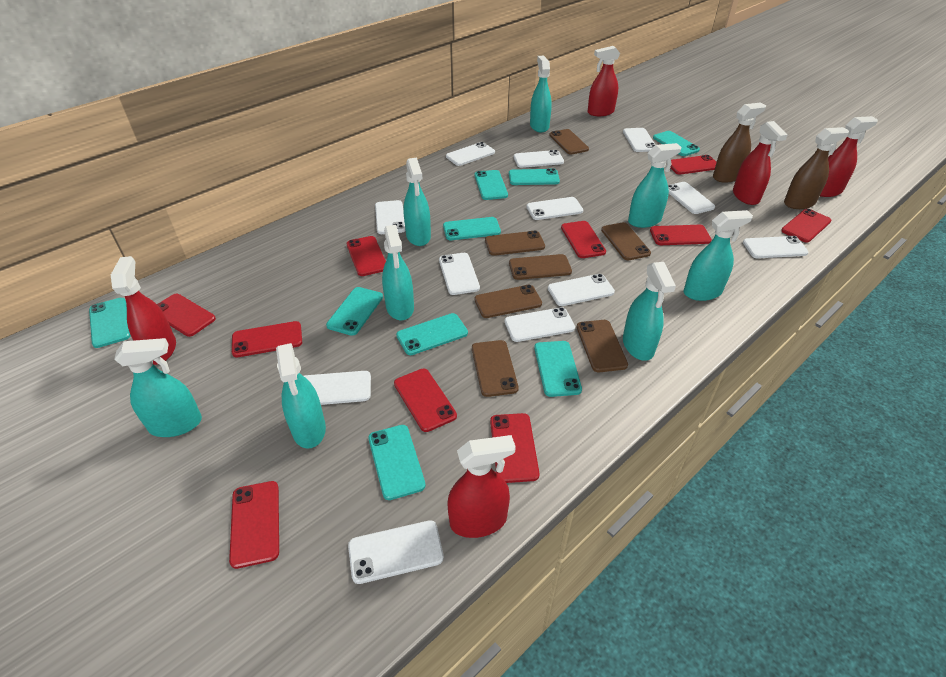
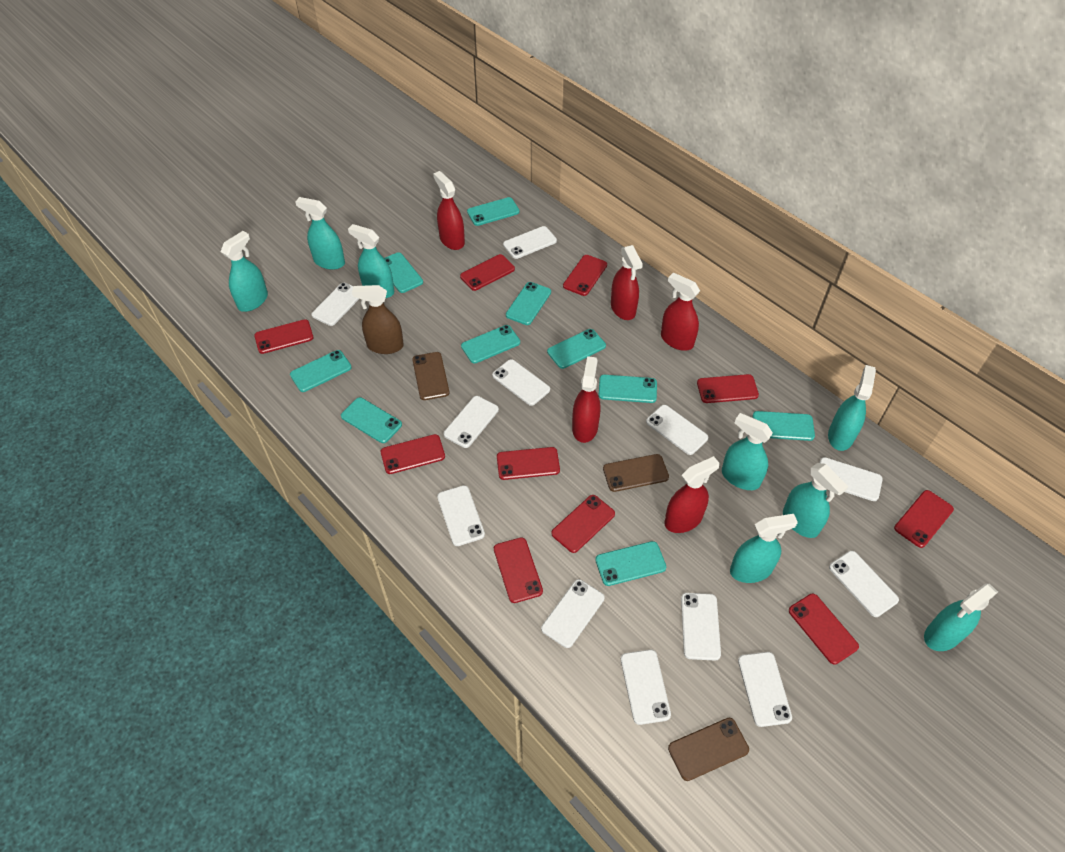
brown phone: 7 -> 3
brown spray bottle: 2 -> 1
turquoise phone: 9 -> 10

